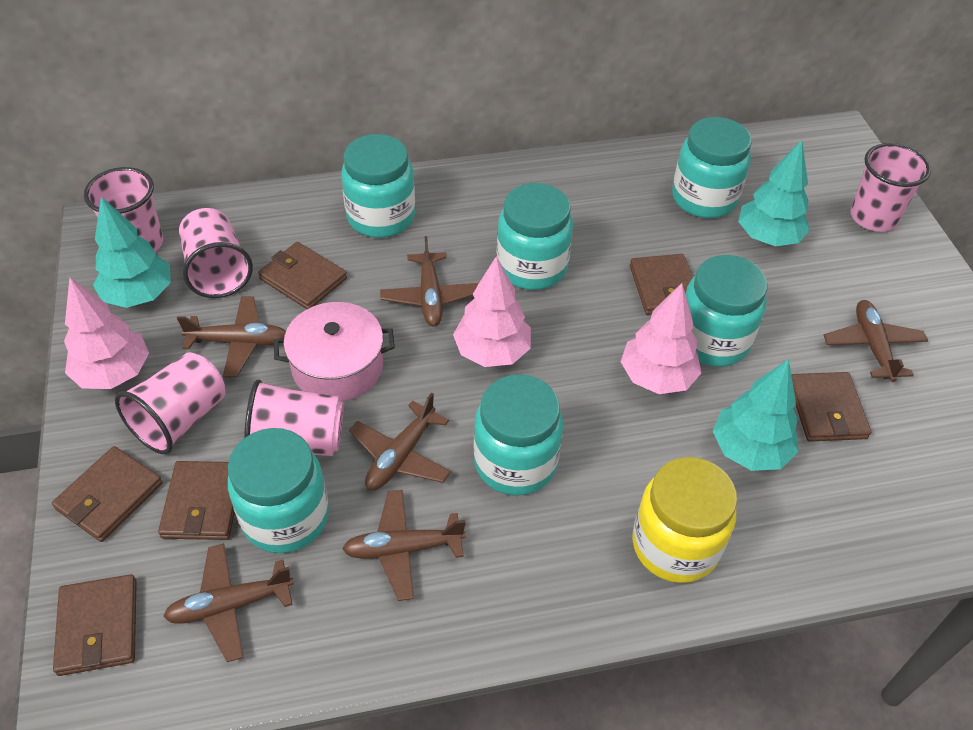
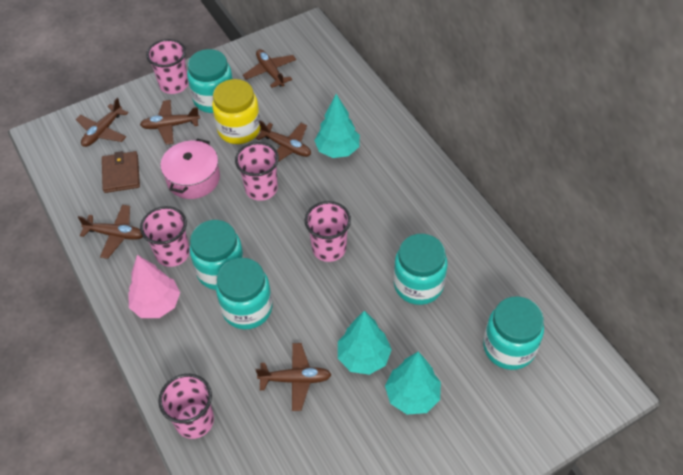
brown wallet: 6 -> 1
pink tree: 3 -> 1
turquoise jar: 6 -> 5

